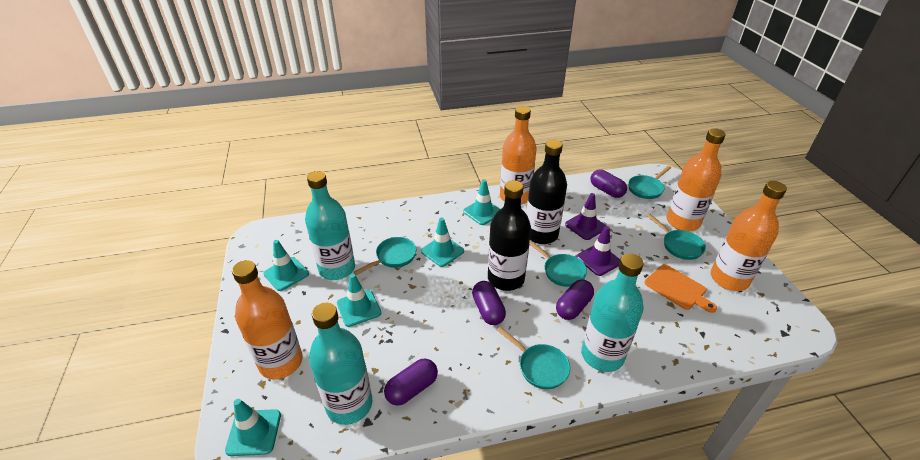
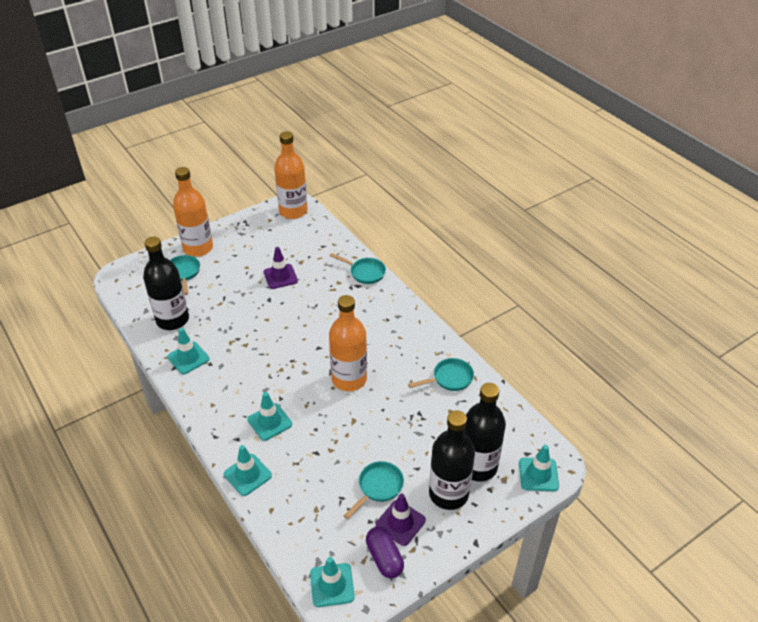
black bottle: 2 -> 3
orange bottle: 4 -> 3
orange cutting board: 1 -> 0
purple capsule: 4 -> 1
turquoise bottle: 3 -> 0
turquoise pan: 5 -> 4

